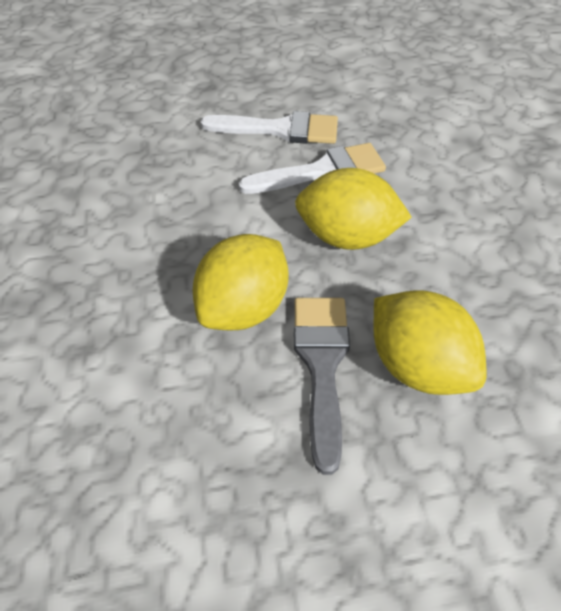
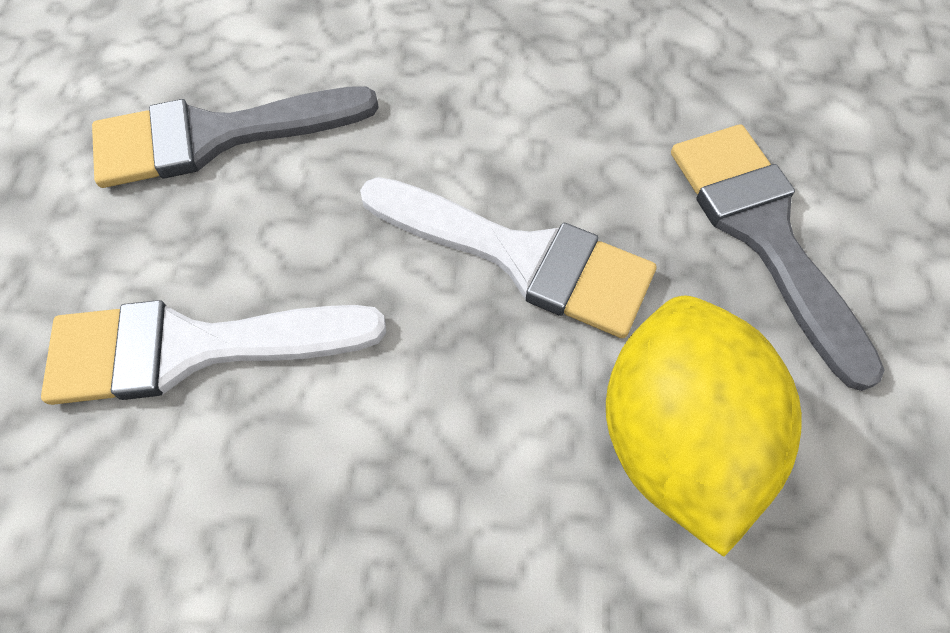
grey brush: 1 -> 2
yellow lemon: 3 -> 1

